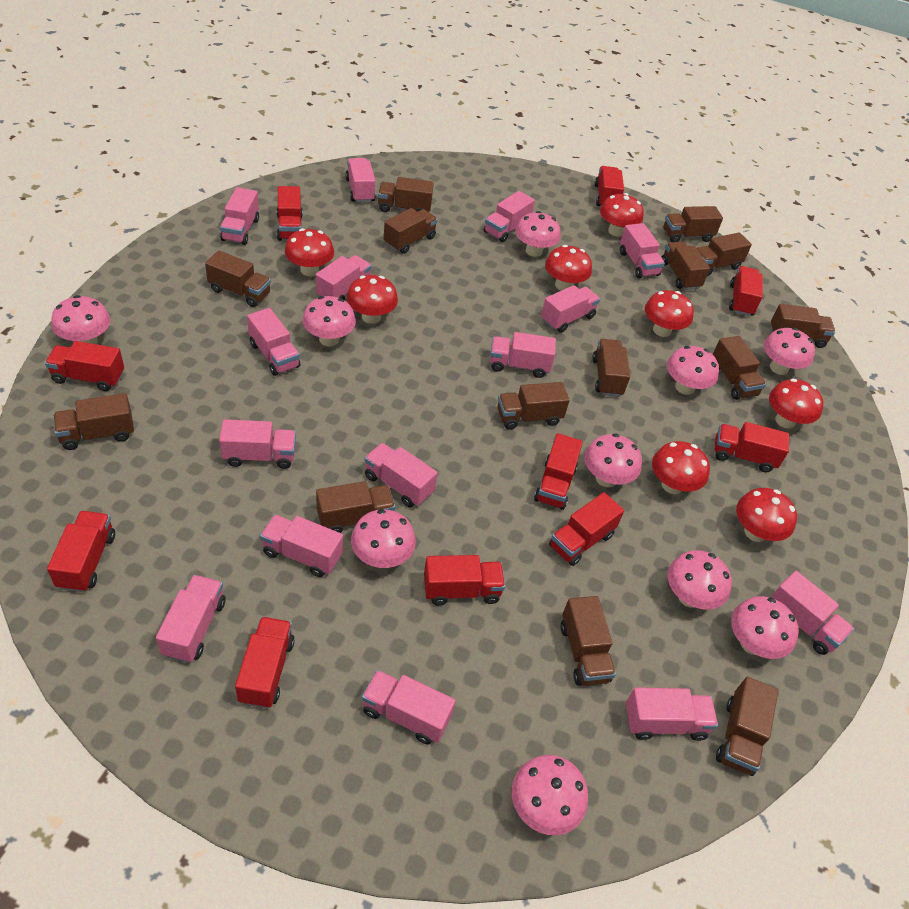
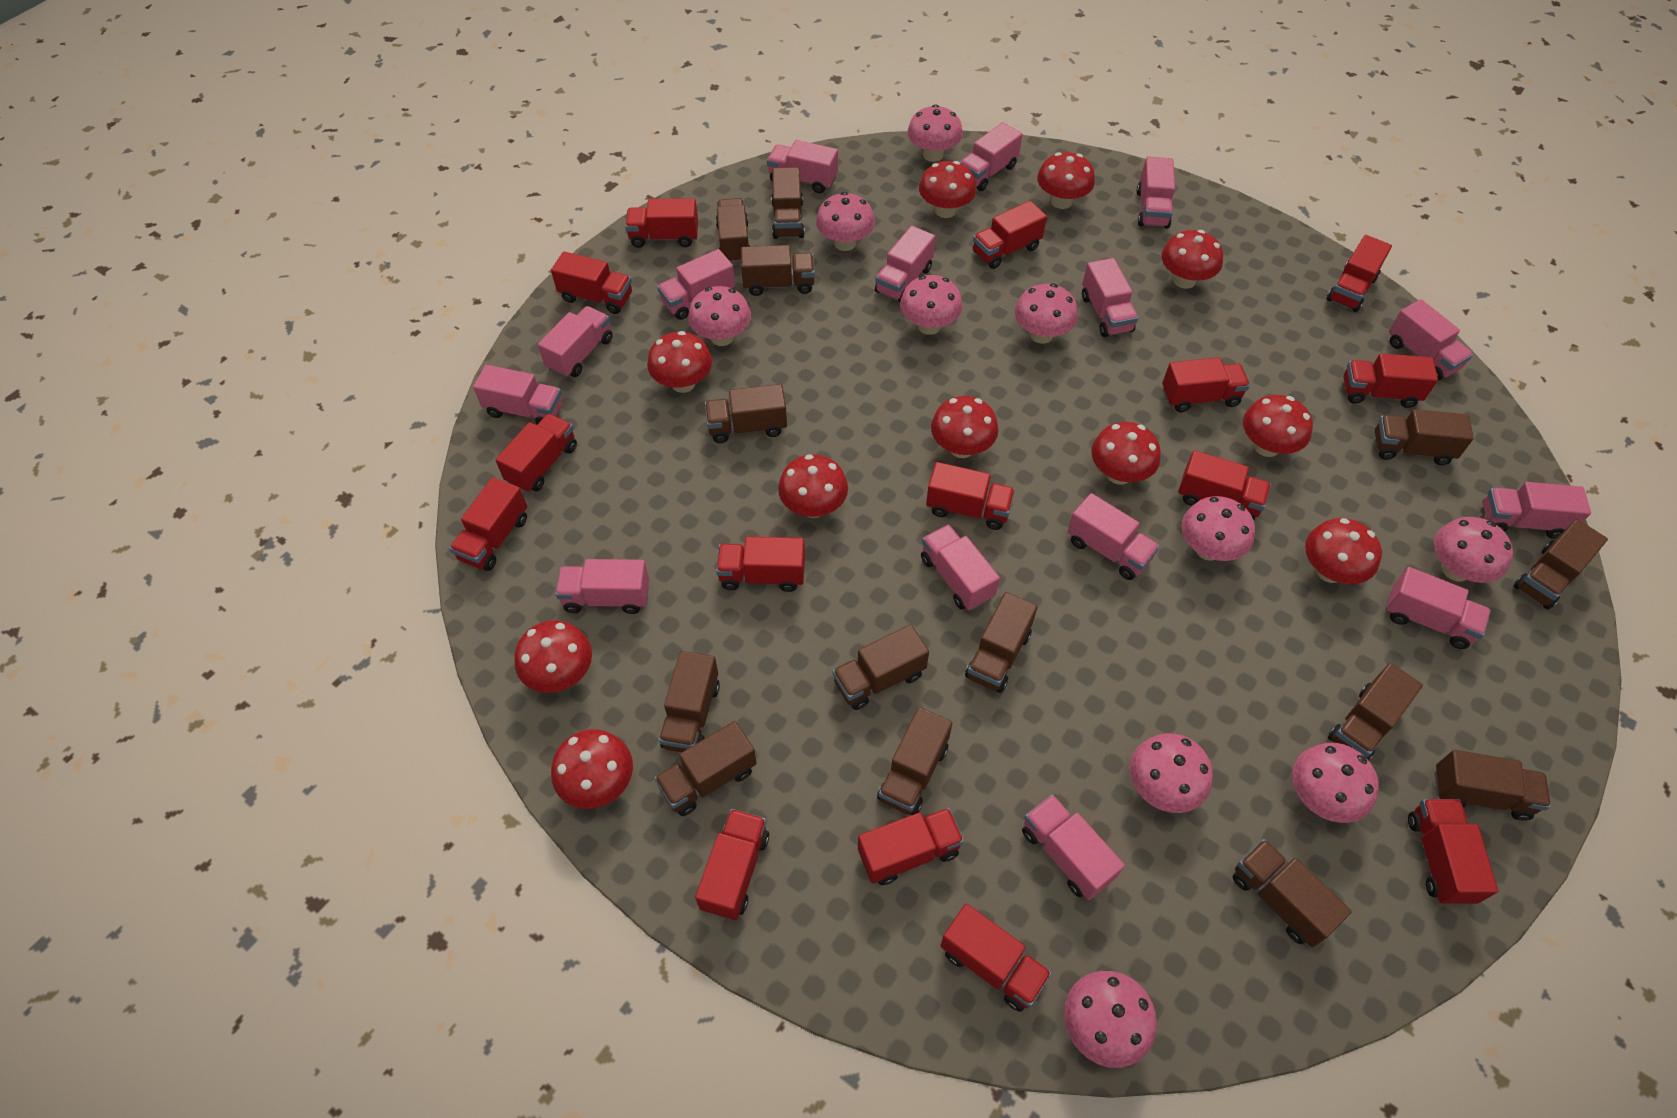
red mushroom: 8 -> 11
red truck: 10 -> 15

